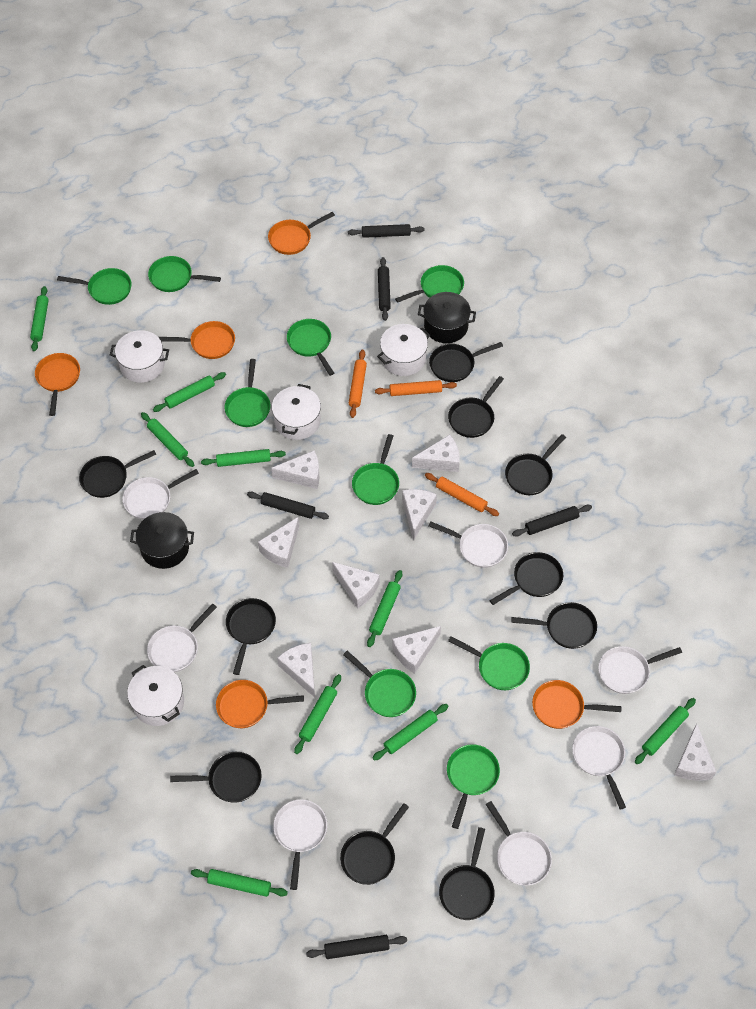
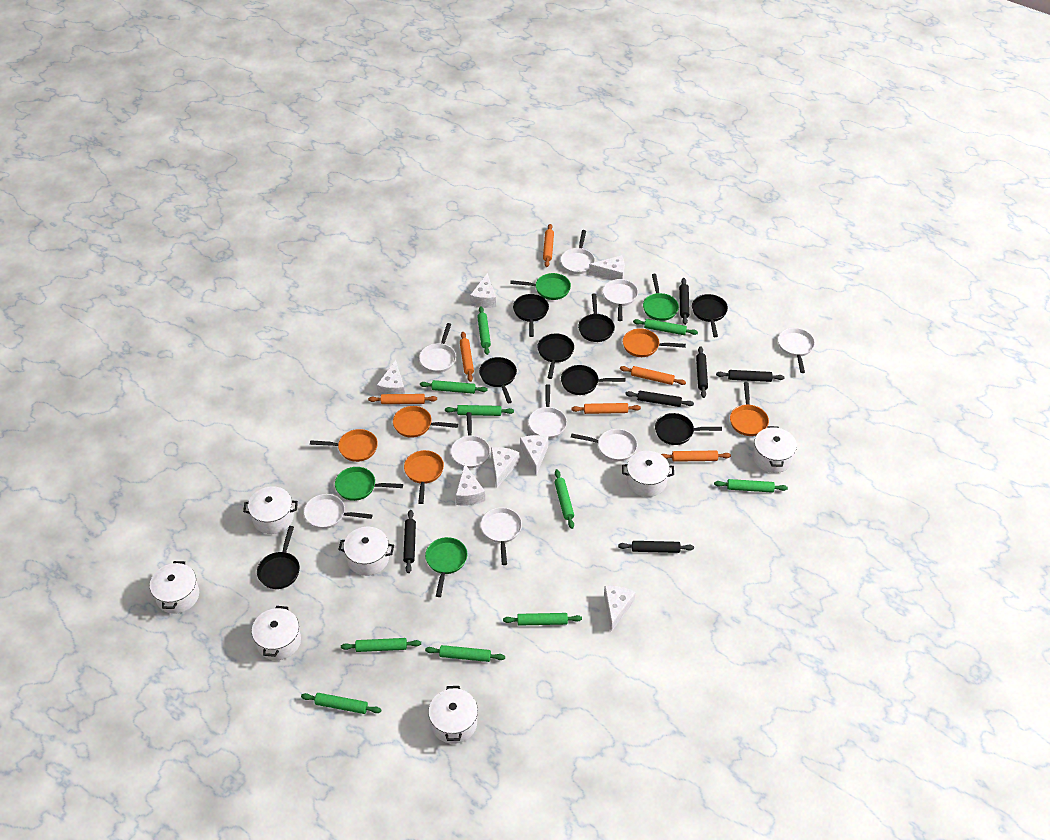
black pan: 10 -> 8
black pot: 2 -> 0
black rolling pin: 5 -> 6
green pan: 9 -> 4
green rolling pin: 9 -> 10
orange rolling pin: 3 -> 6
white cheese: 8 -> 7
white pan: 7 -> 9
white pot: 4 -> 7

